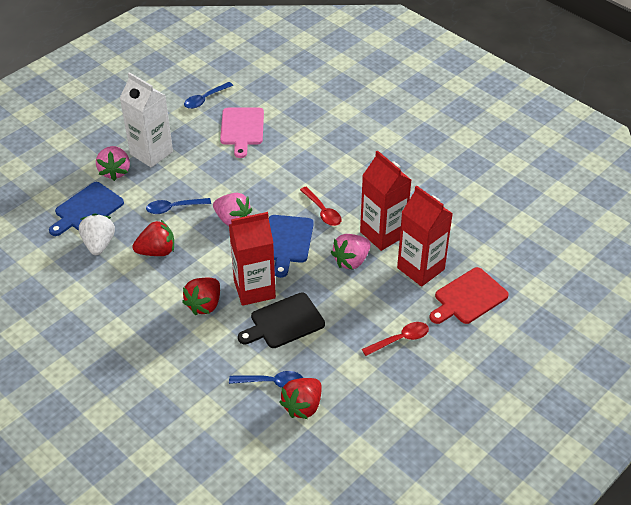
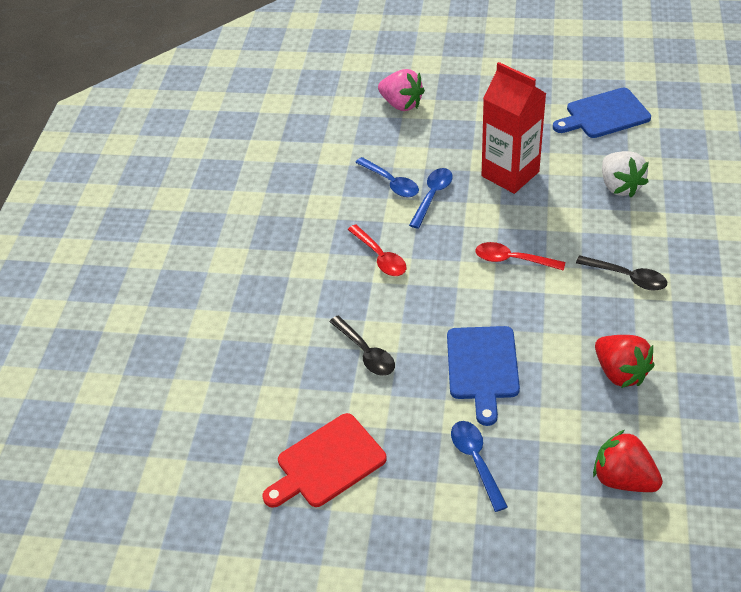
black cutting board: 1 -> 0
black spoon: 0 -> 2
pink cutting board: 1 -> 0
pink strawberry: 3 -> 1
red carton: 3 -> 1
red strawberry: 3 -> 2
white carton: 1 -> 0

